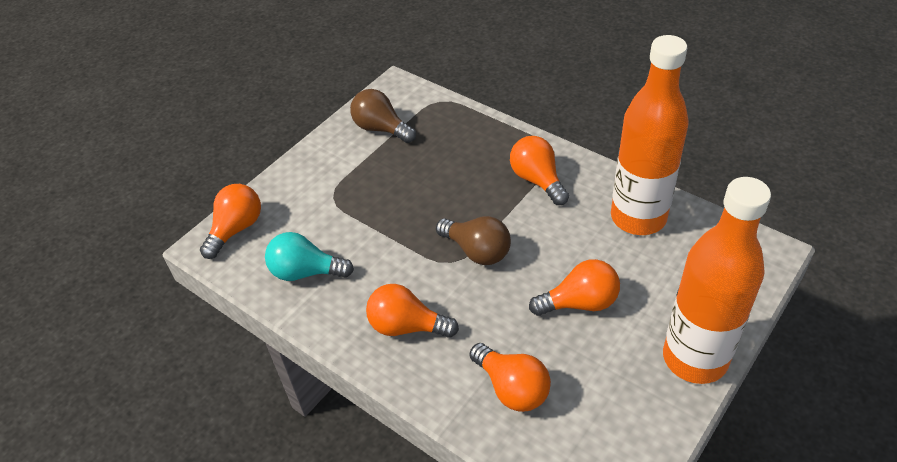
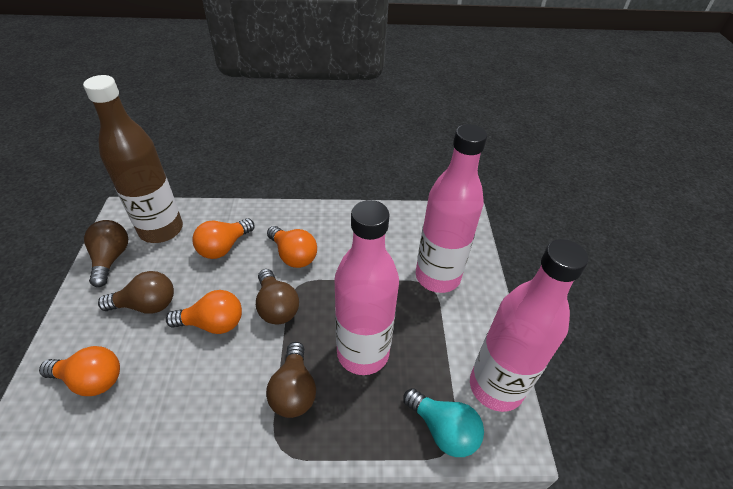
brown bottle: 0 -> 1
brown light bulb: 2 -> 4
orange bottle: 2 -> 0
orange light bulb: 5 -> 4
pink bottle: 0 -> 3

